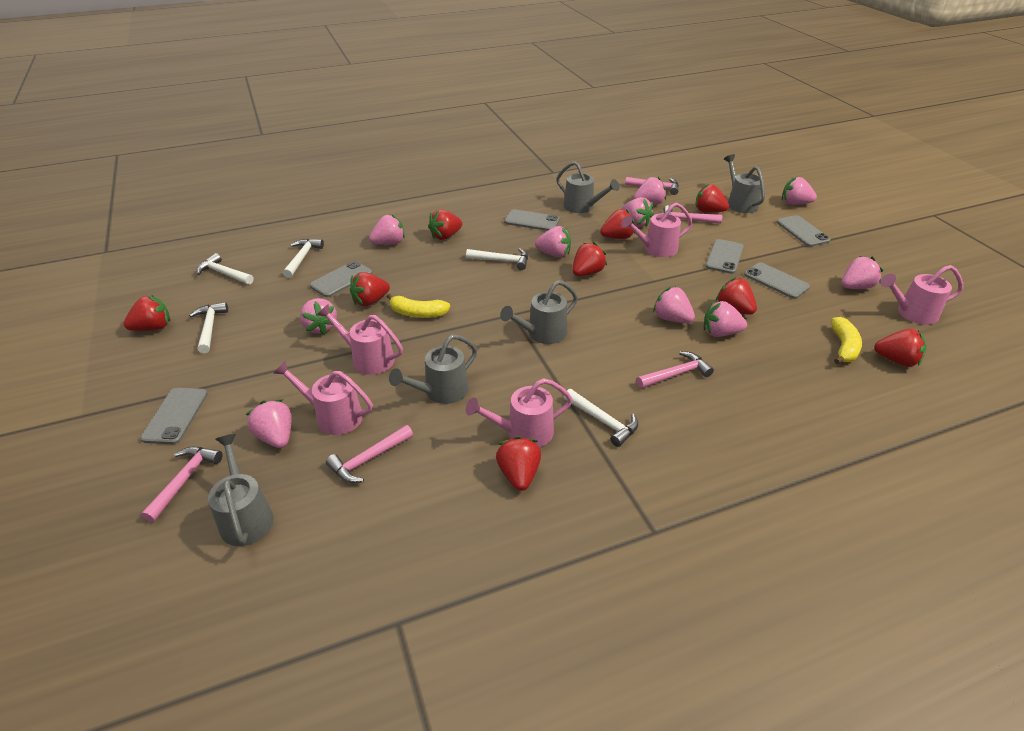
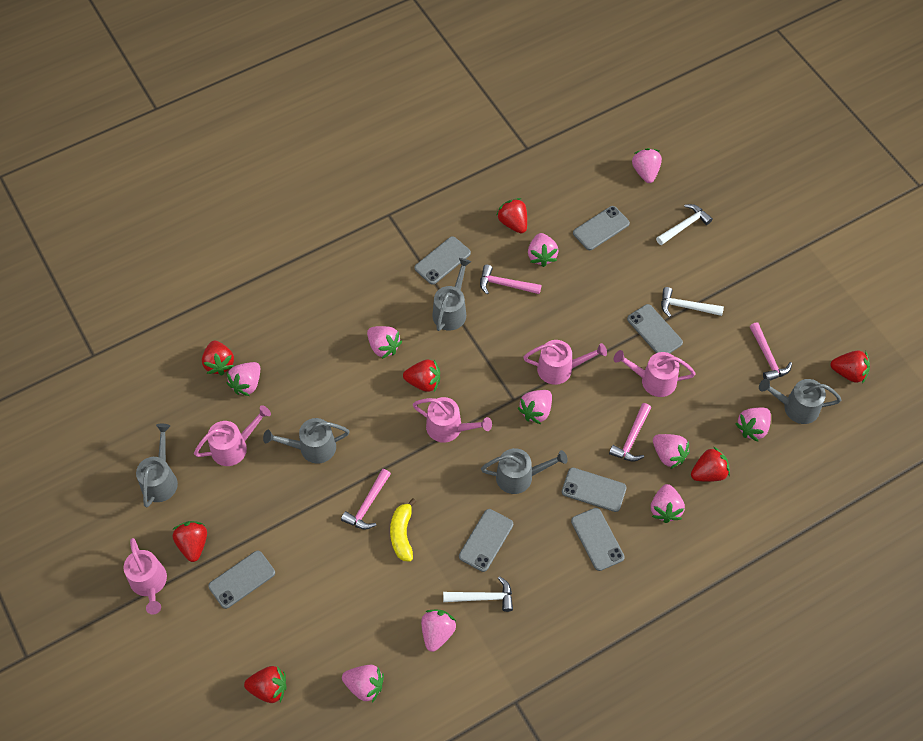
grey phone: 6 -> 7
pink hammer: 5 -> 4
red strawberry: 9 -> 7
white hammer: 5 -> 3
yellow banana: 2 -> 1

